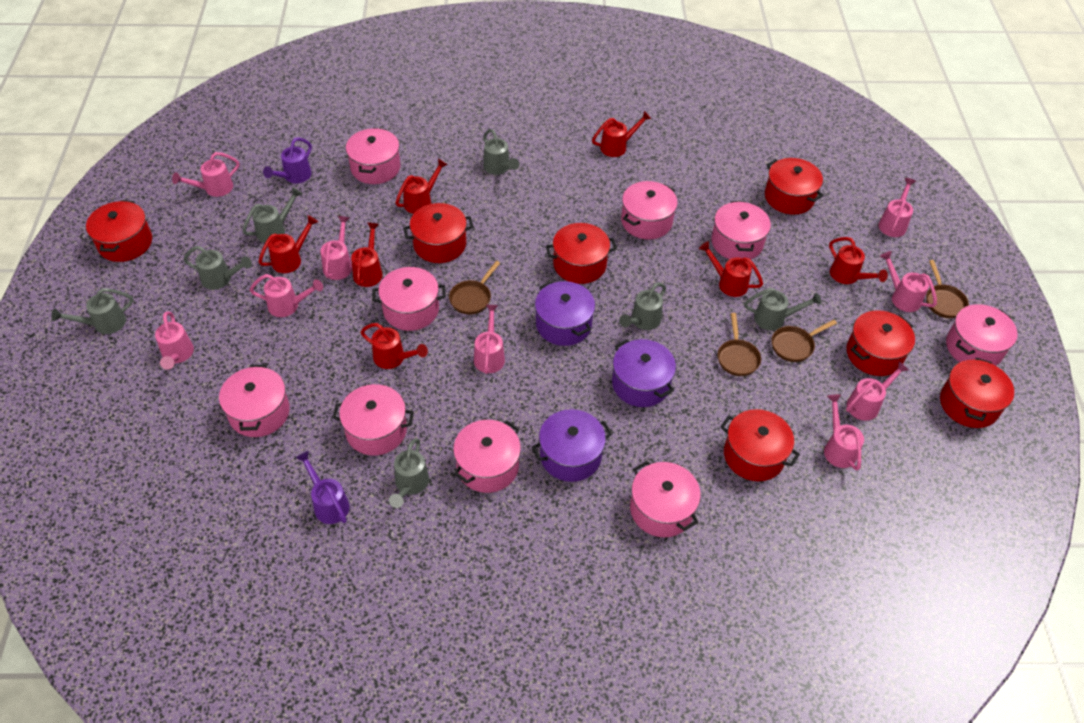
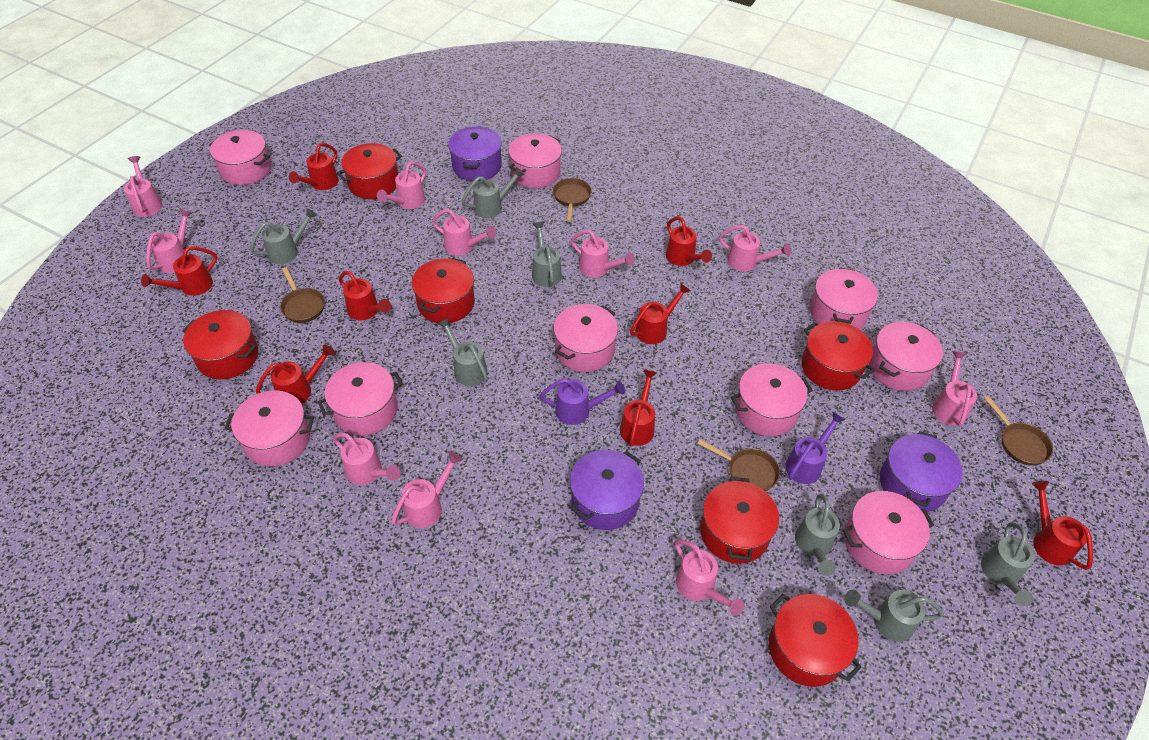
pink watering can: 9 -> 10
red pot: 7 -> 6
red watering can: 7 -> 8

